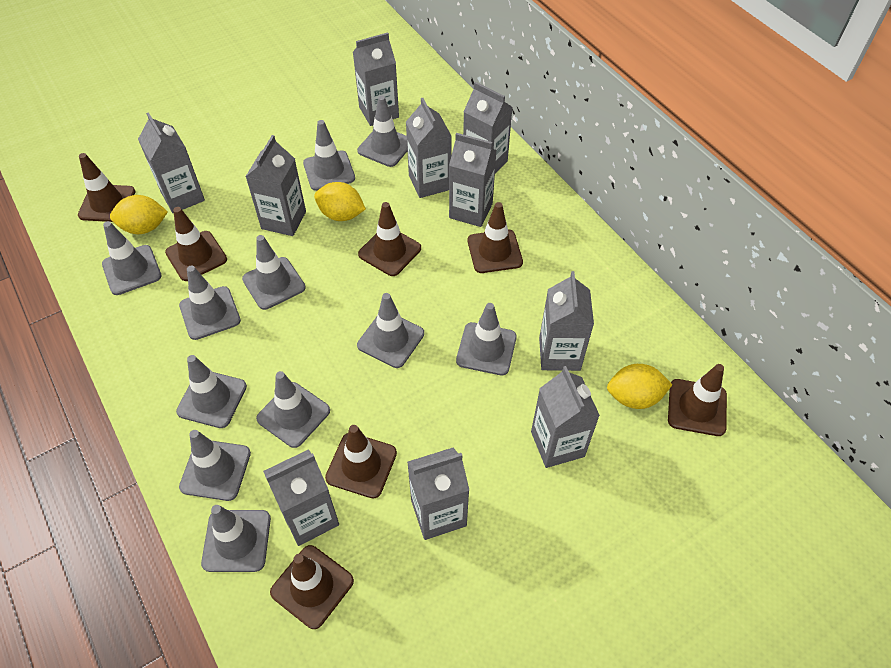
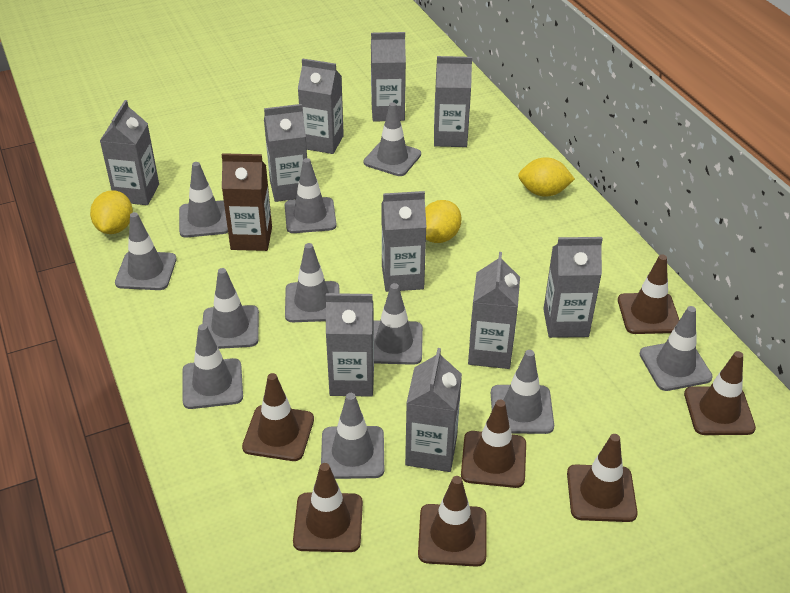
brown carton: 0 -> 1

